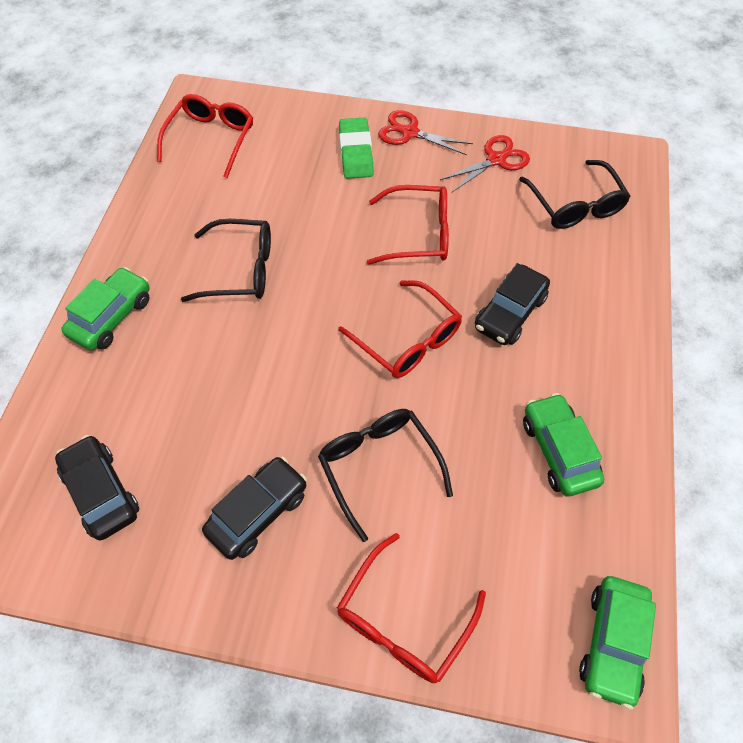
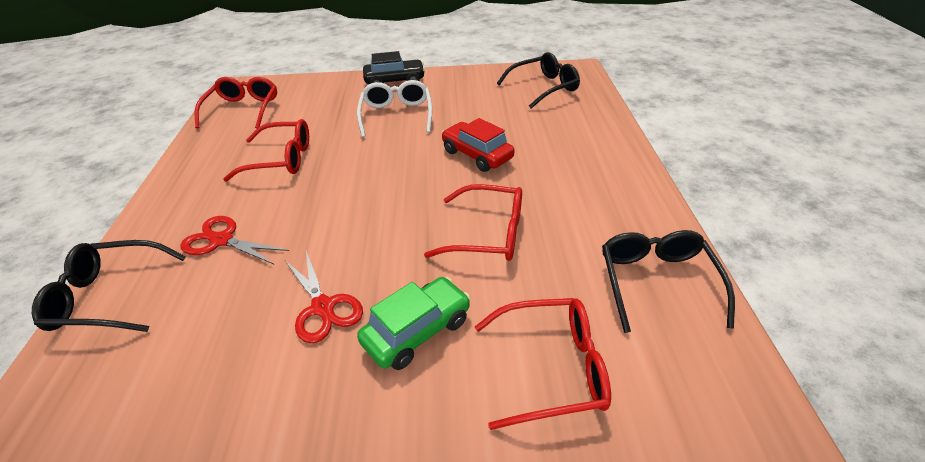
black car: 3 -> 1
green car: 3 -> 1
green eraser: 1 -> 0
red car: 0 -> 1
white glasses: 0 -> 1

